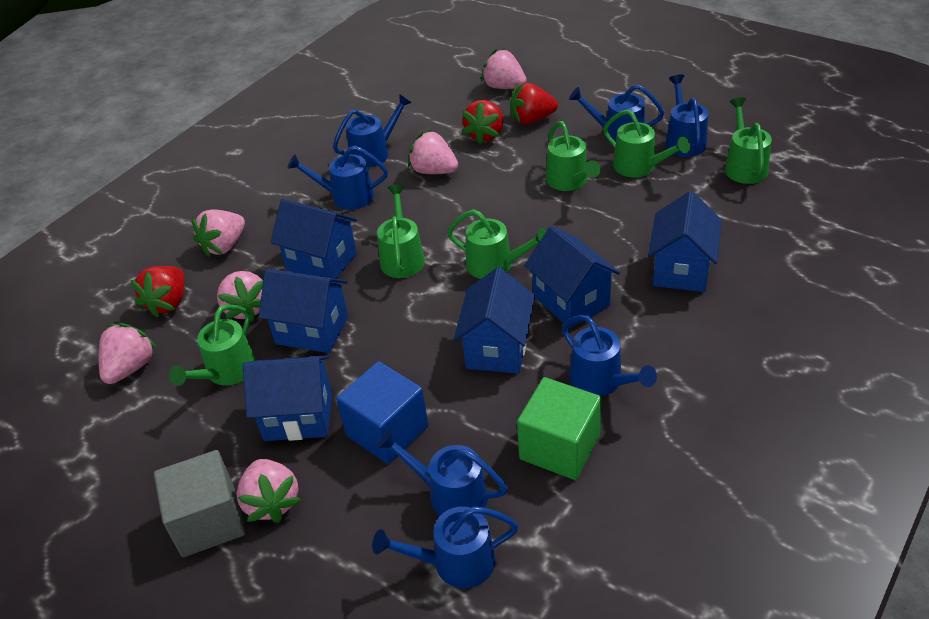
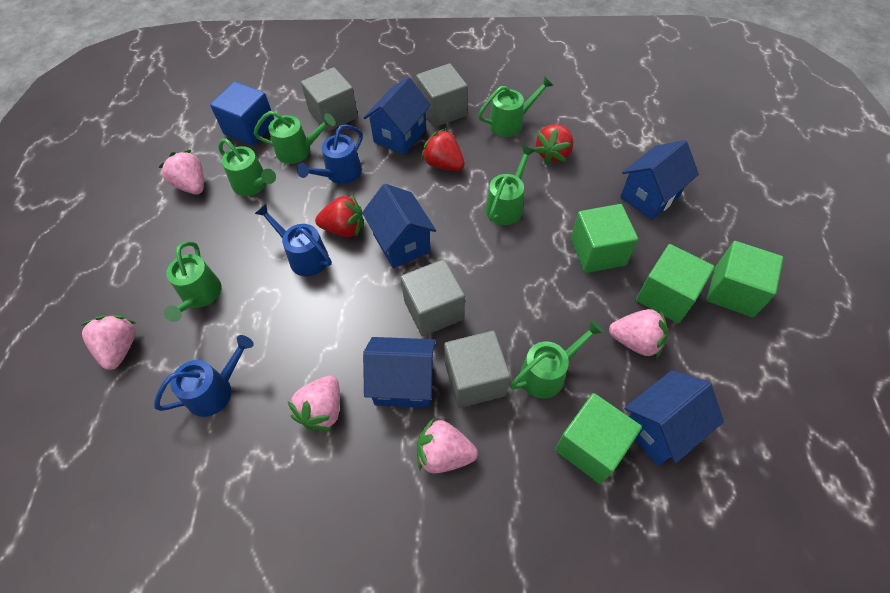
blue house: 6 -> 5
blue watering can: 7 -> 3
green cube: 1 -> 4
grey cube: 1 -> 4
pink strawberry: 6 -> 5

